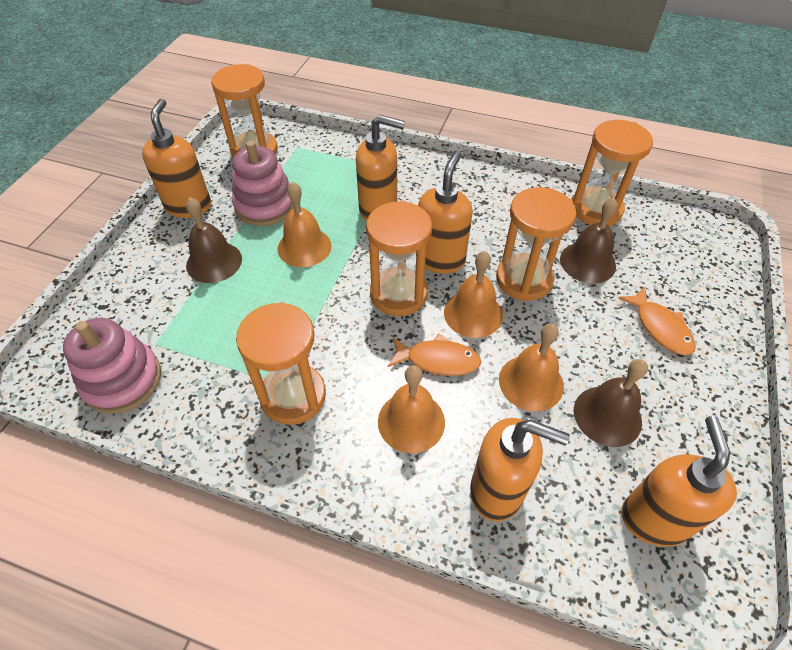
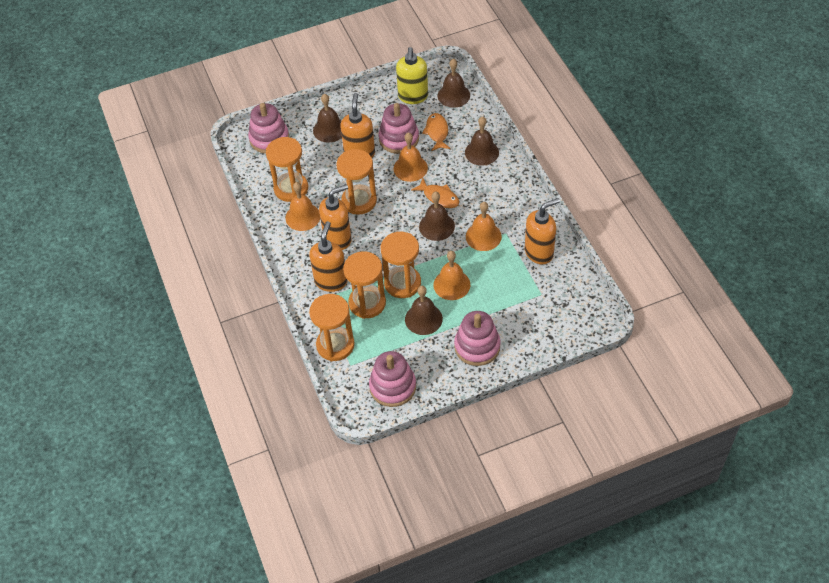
brown bell: 3 -> 5
orange soap dispenser: 5 -> 4
pink stacking toy: 2 -> 4
yellow soap dispenser: 0 -> 1

